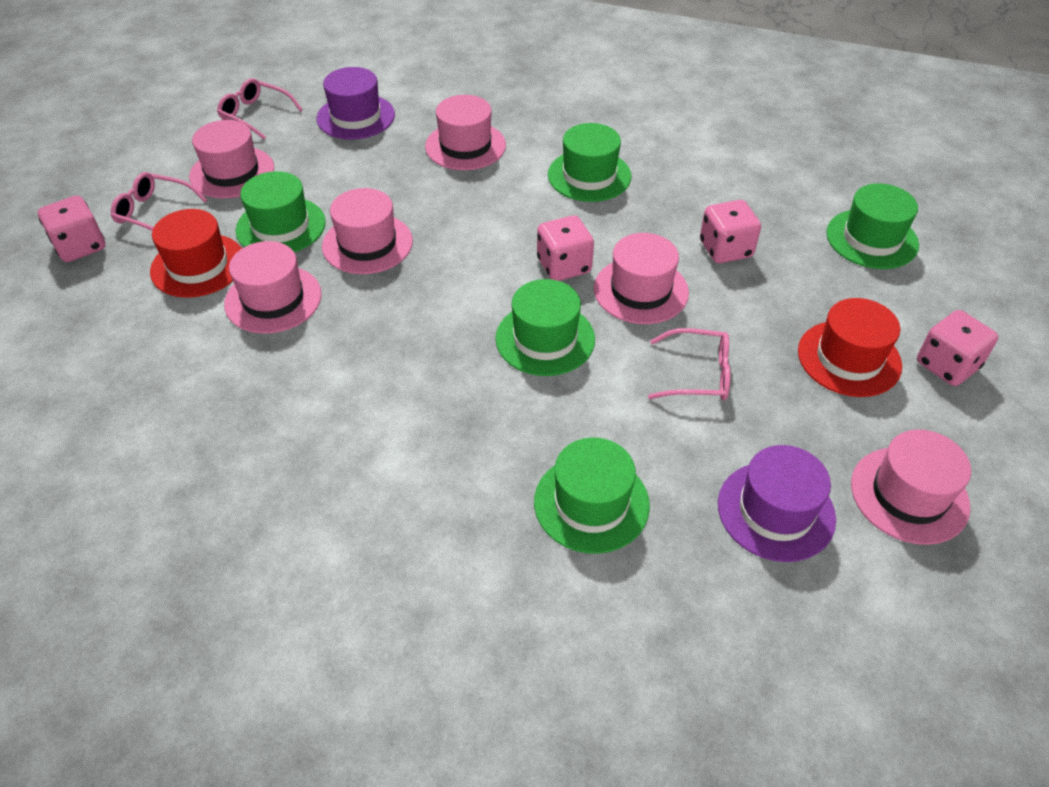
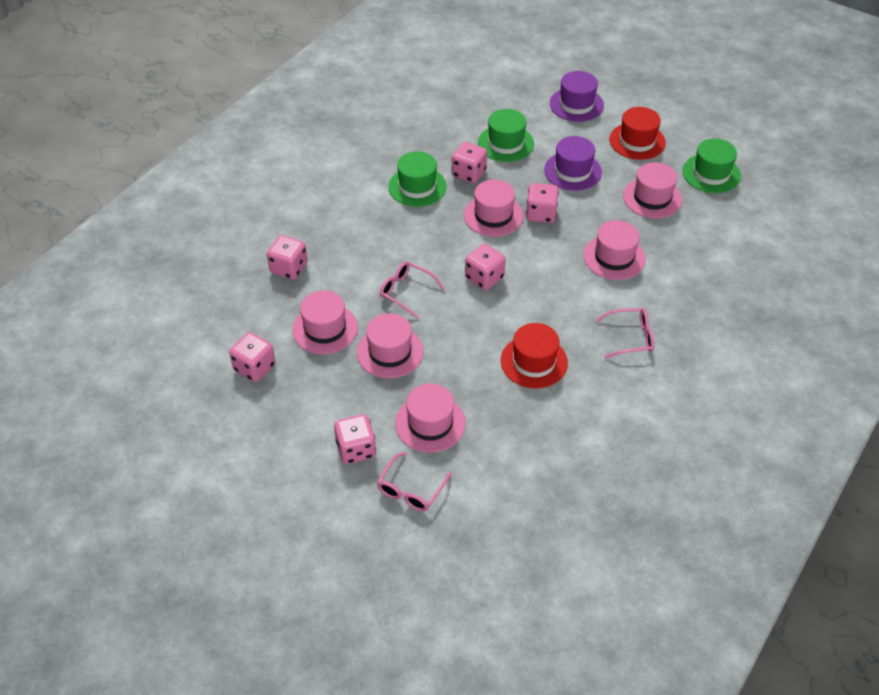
green hat: 5 -> 3
pink dice: 4 -> 6

